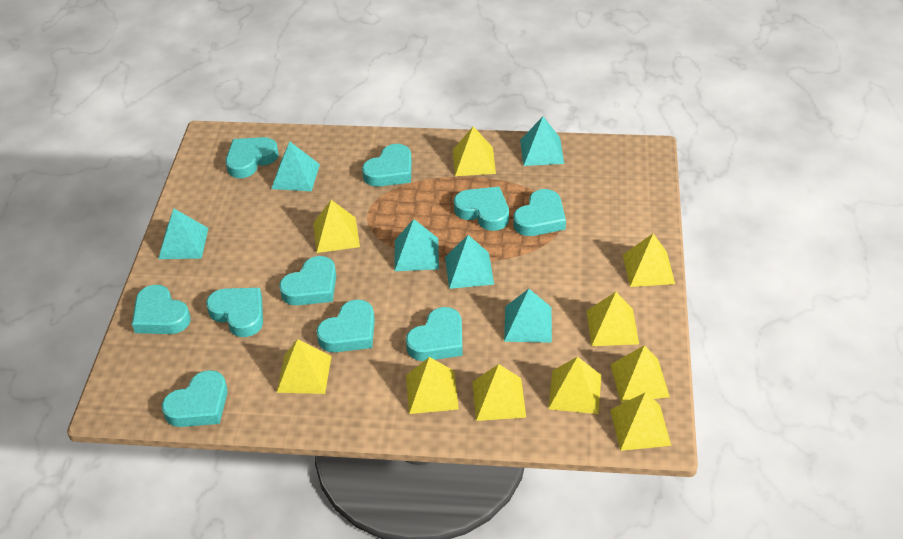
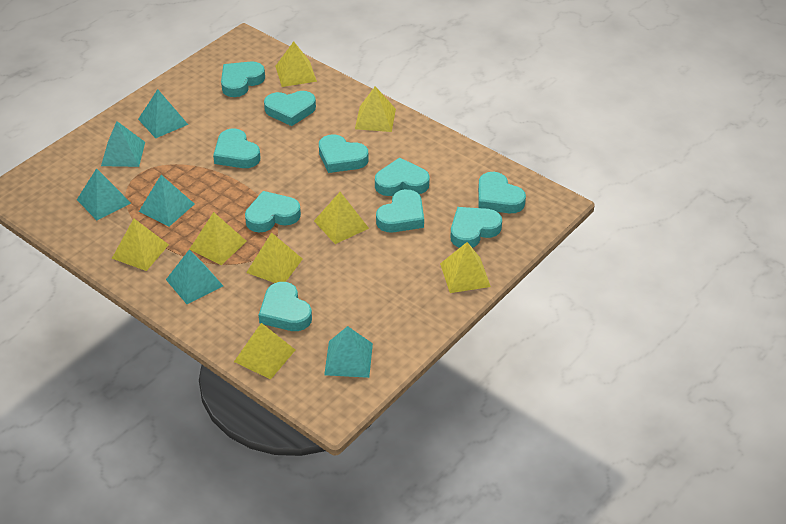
yellow pyramid: 10 -> 8

